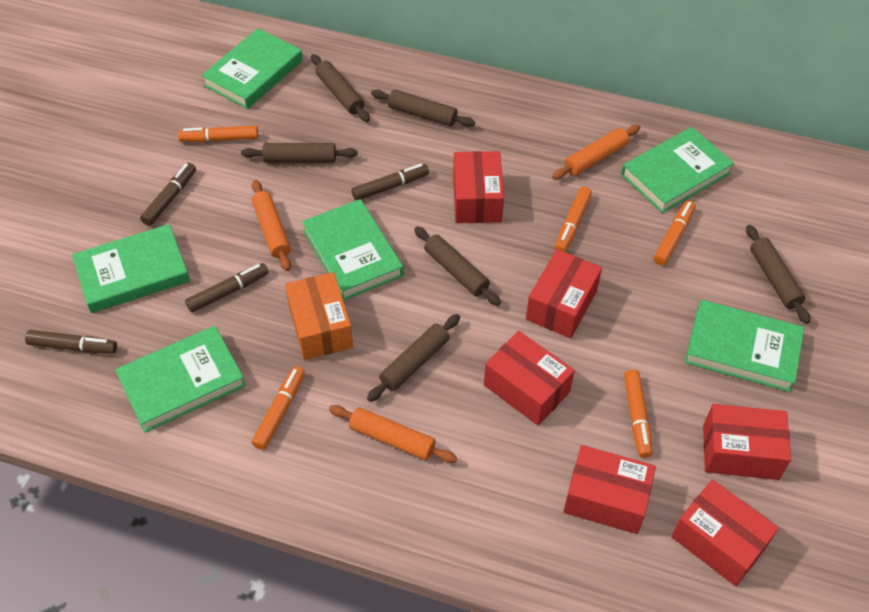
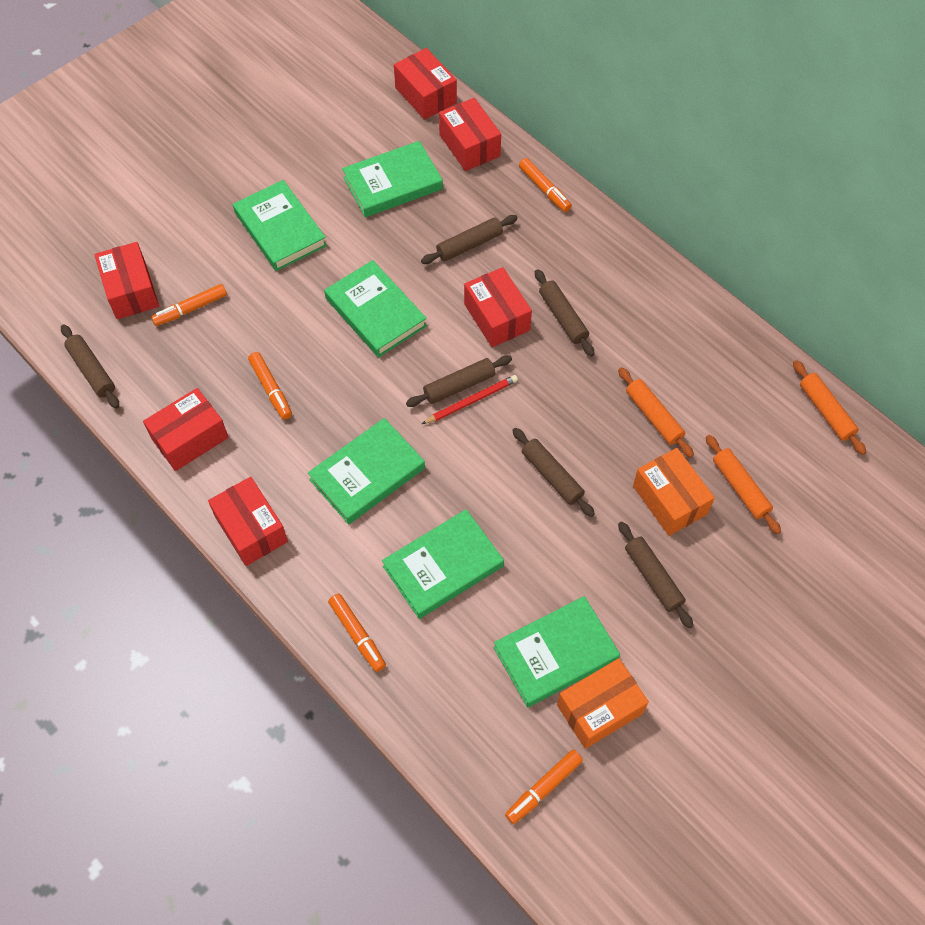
brown marker: 4 -> 0
orange box: 1 -> 2
red pencil: 0 -> 1

